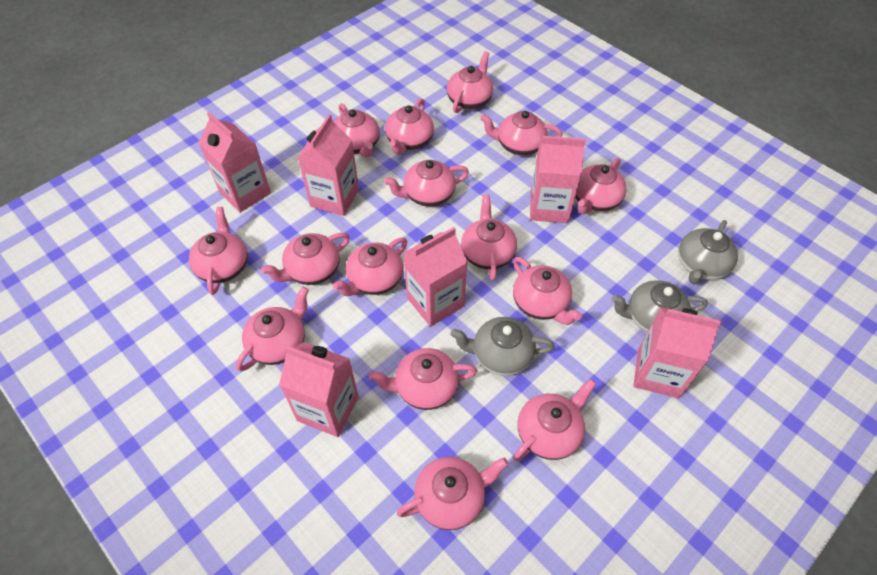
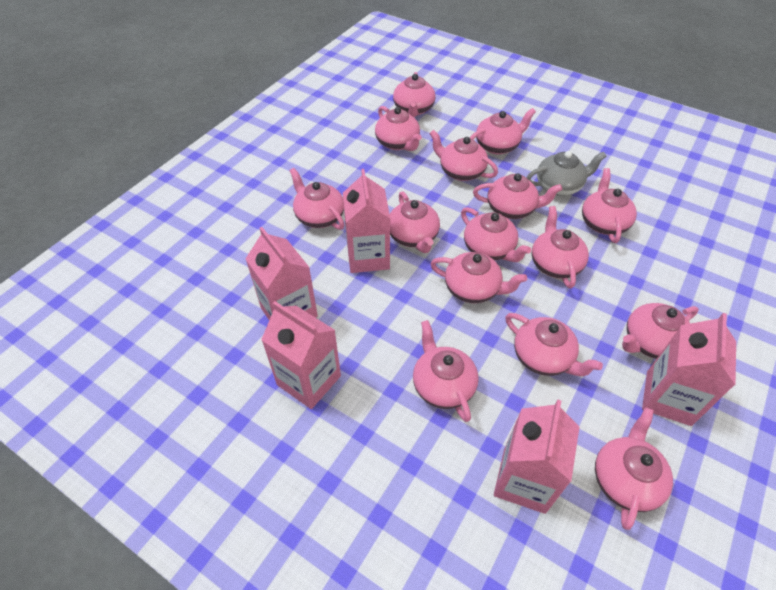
grey teapot: 3 -> 1
pink carton: 6 -> 5

